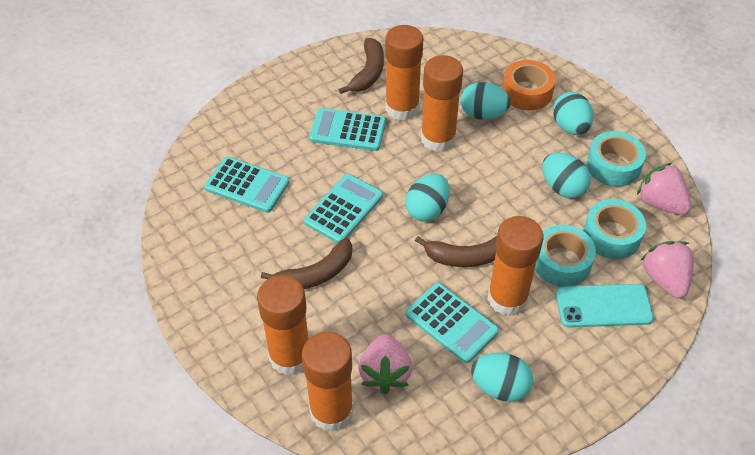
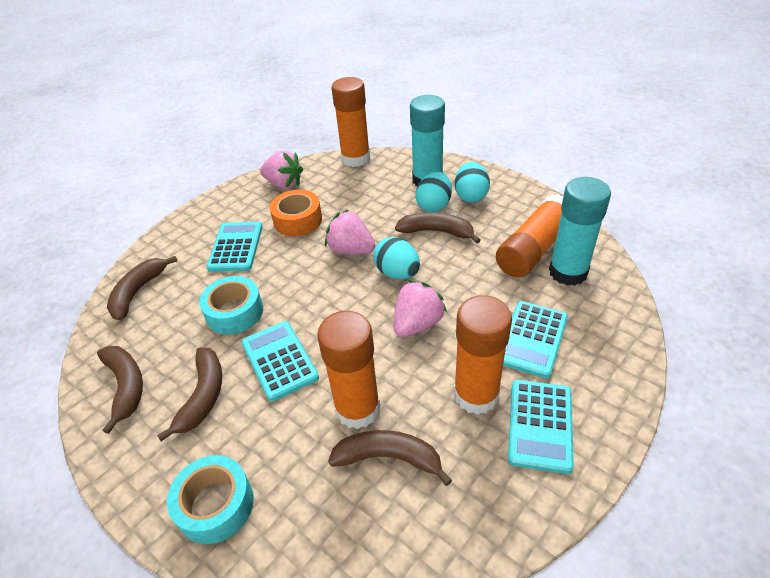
brown banana: 3 -> 5
orange glue stick: 5 -> 4
turquoise egg: 5 -> 3
turquoise glue stick: 0 -> 2
turquoise phone: 1 -> 0
turquoise tape: 3 -> 2

